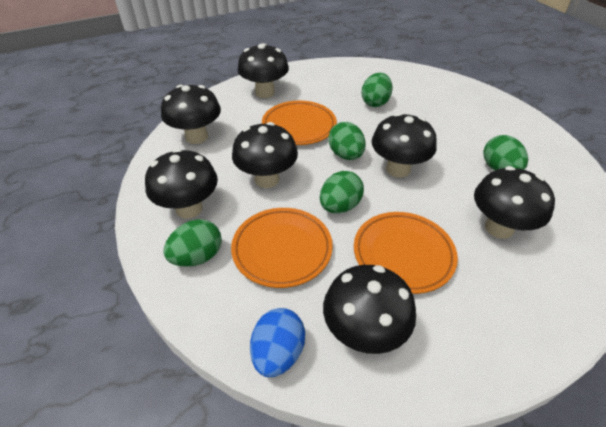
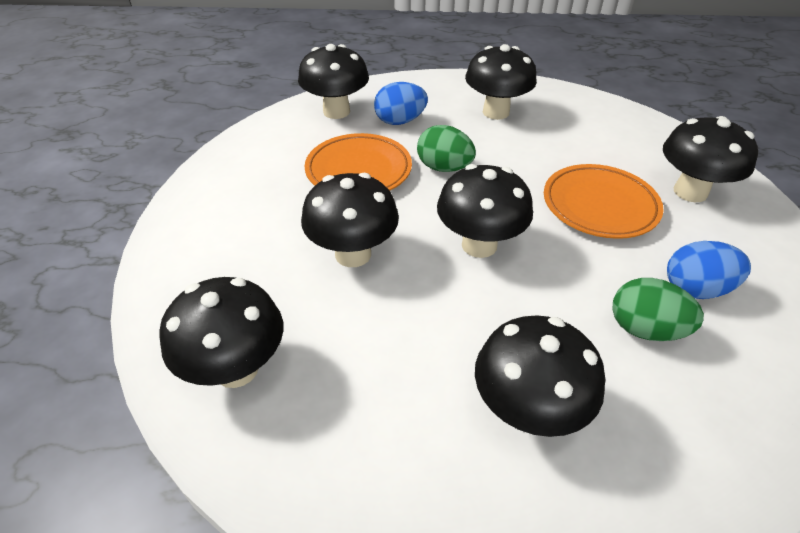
blue egg: 1 -> 2
green egg: 5 -> 2
orange plate: 3 -> 2

